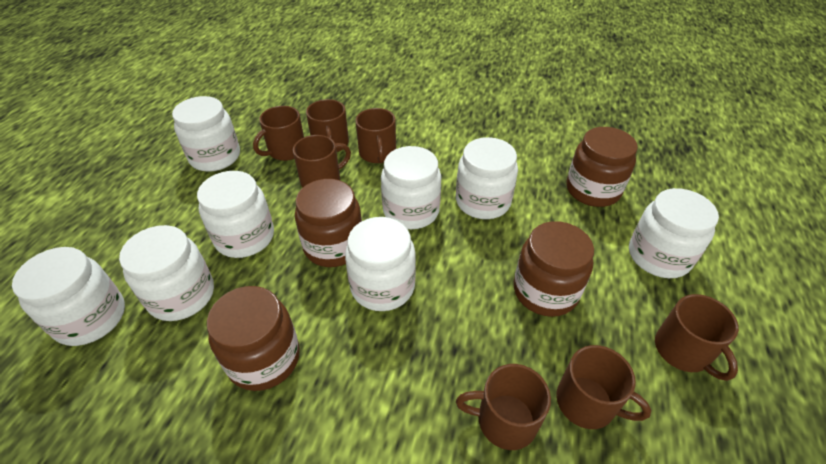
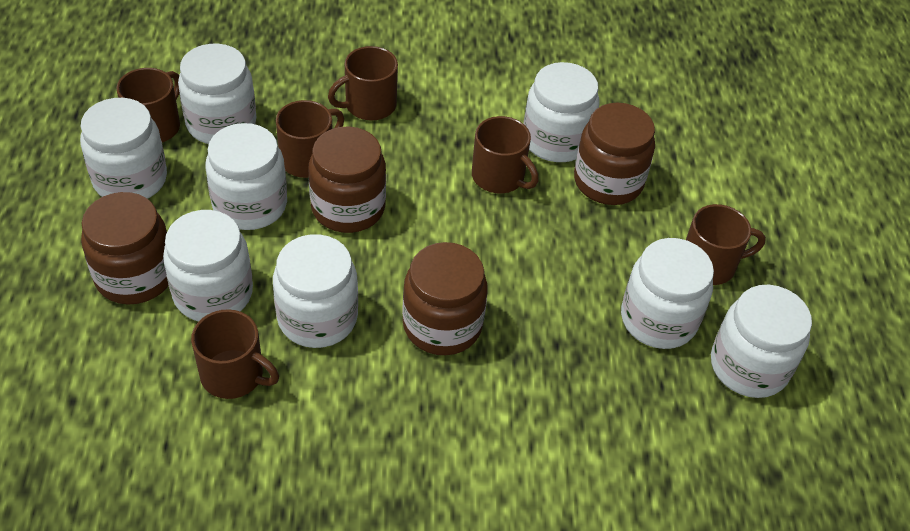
brown mug: 7 -> 6

